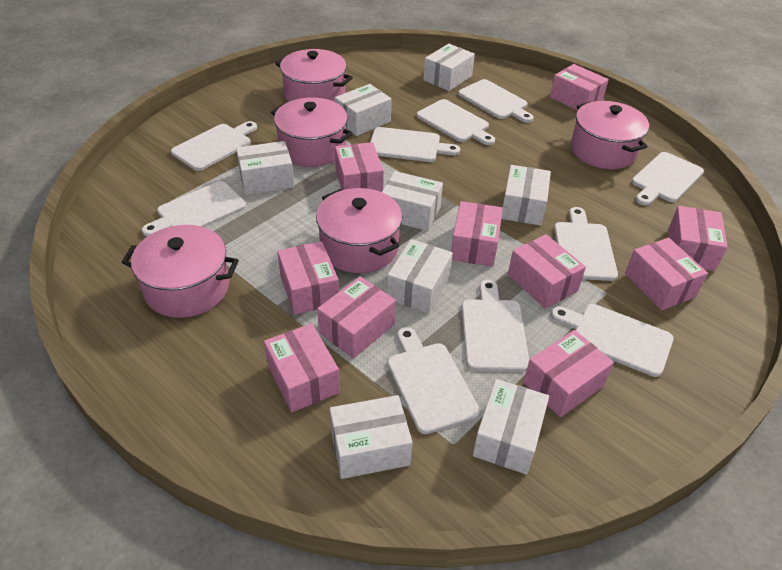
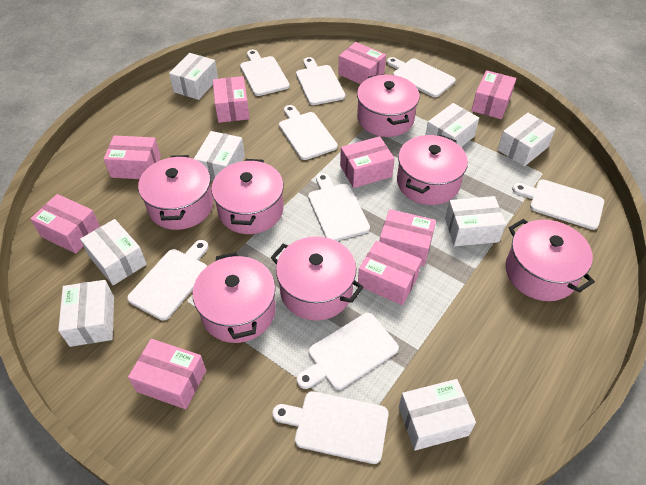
pink box: 10 -> 9
pink pot: 5 -> 7
white cutting board: 10 -> 9

